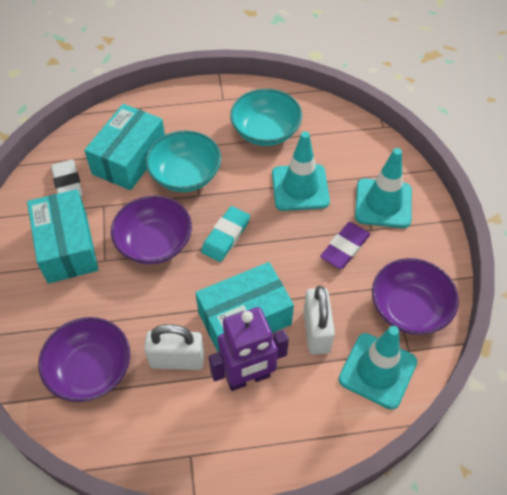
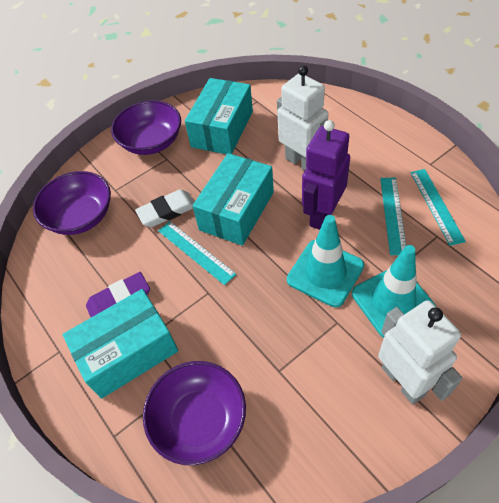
turquoise bowl: 2 -> 0
turquoise eraser: 1 -> 0
turquoise ruler: 0 -> 3
turquoise traffic cone: 3 -> 2
white padlock: 2 -> 0
white robot: 0 -> 2

